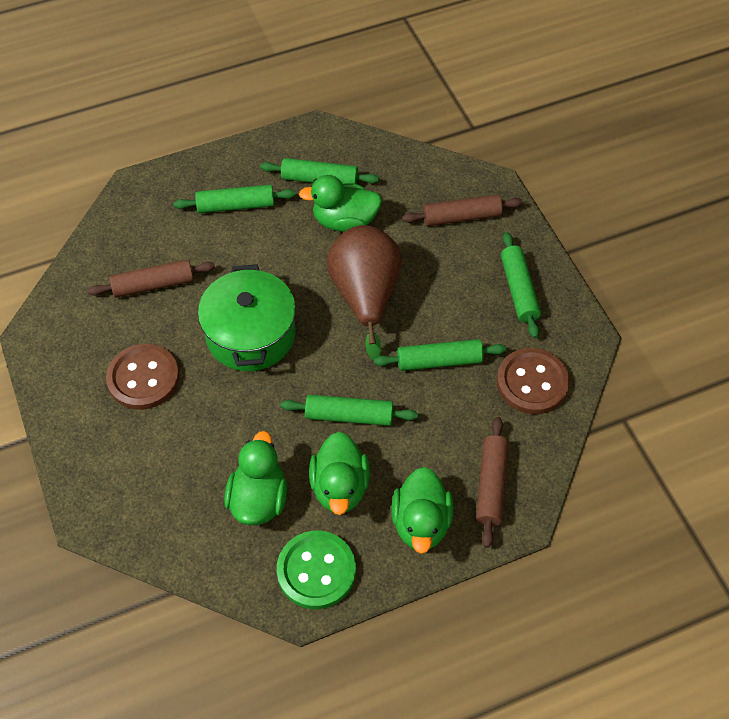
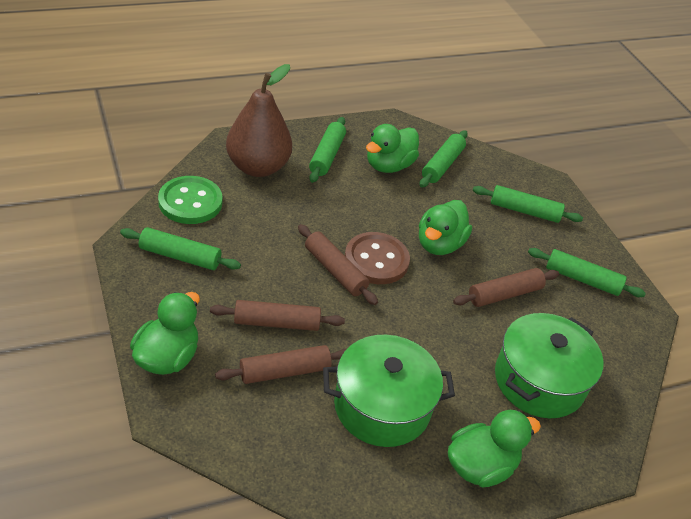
brown button: 2 -> 1
brown rolling pin: 3 -> 4
green pot: 1 -> 2

